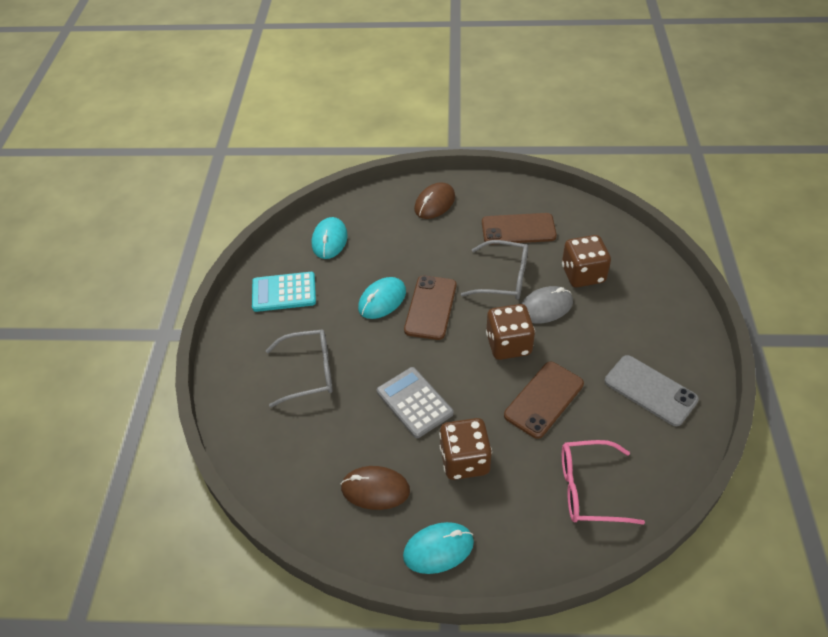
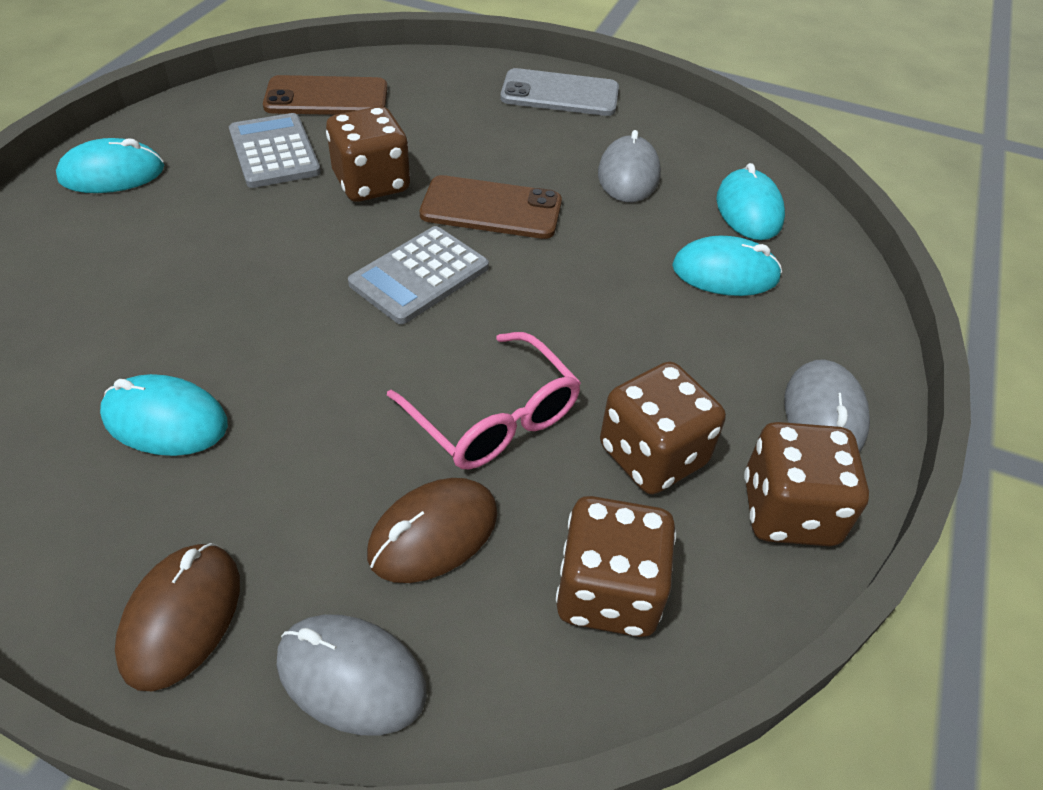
brown dice: 3 -> 4
brown phone: 3 -> 2
grey calculator: 1 -> 2
grey glasses: 2 -> 0
grey mouse: 1 -> 3
turquoise calculator: 1 -> 0
turquoise mouse: 3 -> 4

